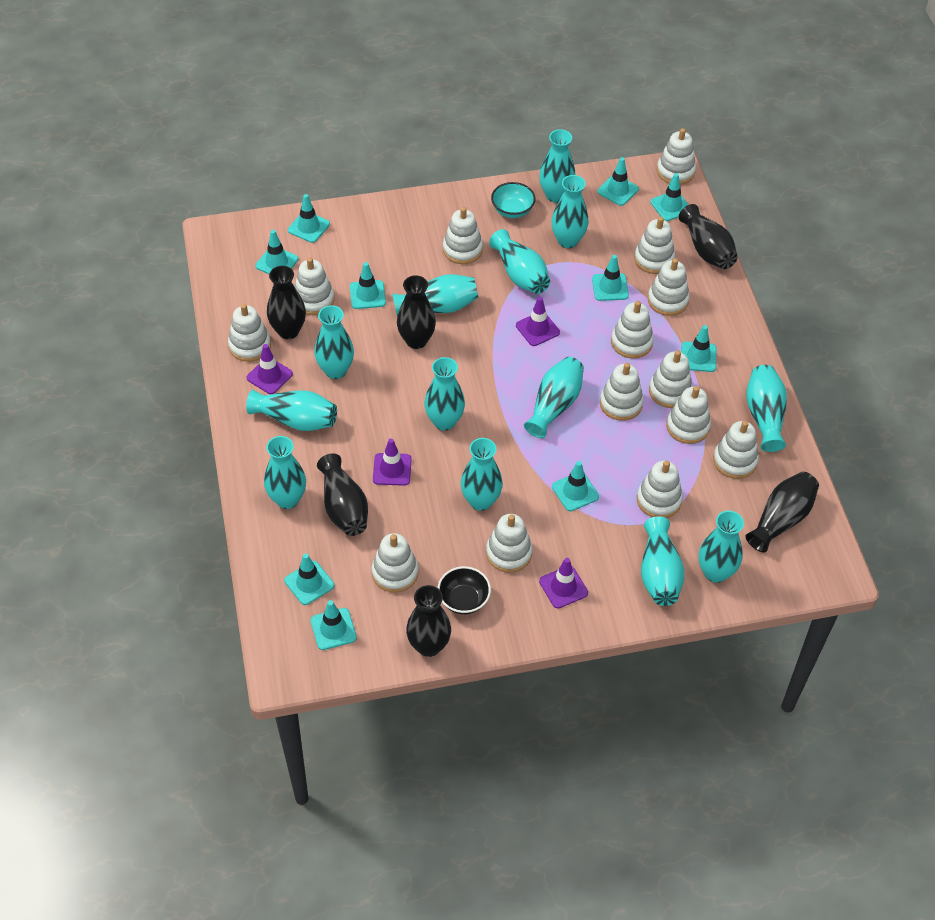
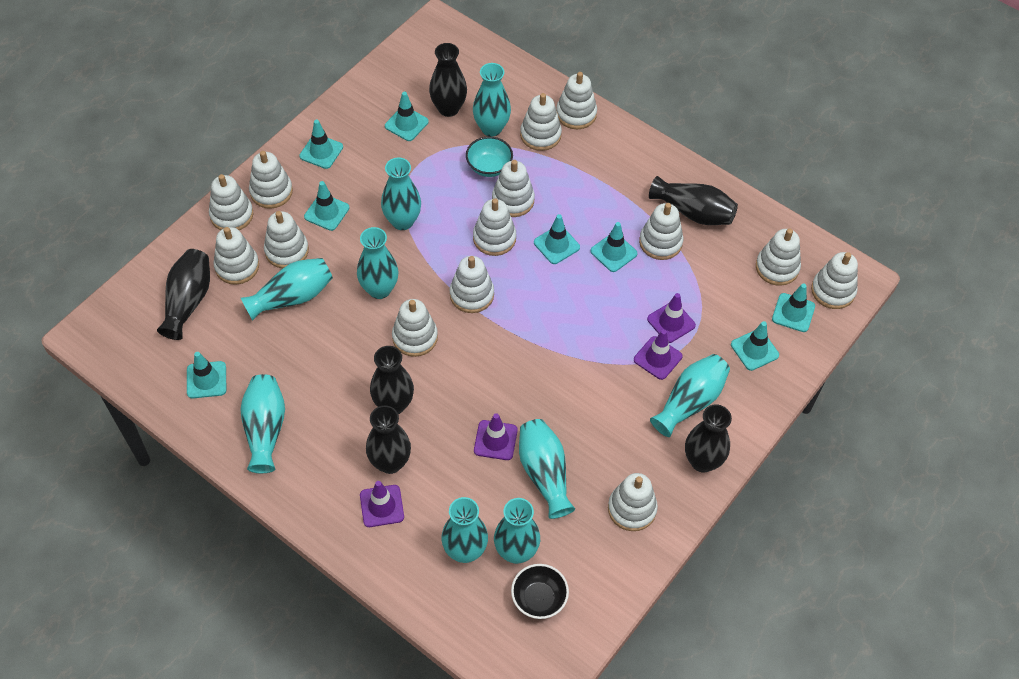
turquoise traffic cone: 10 -> 8
turquoise vase: 13 -> 9

